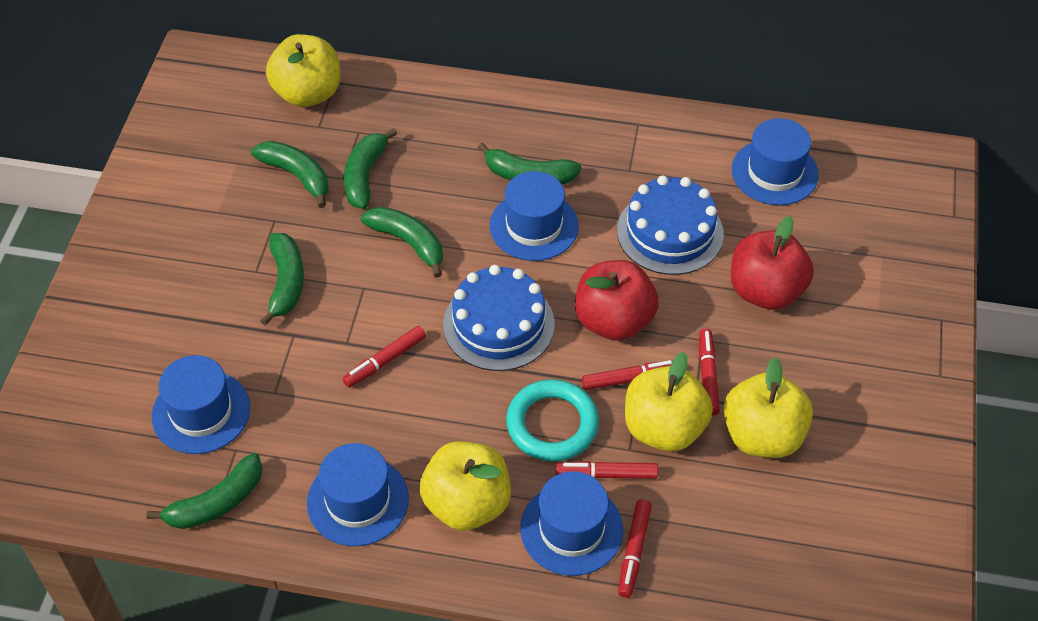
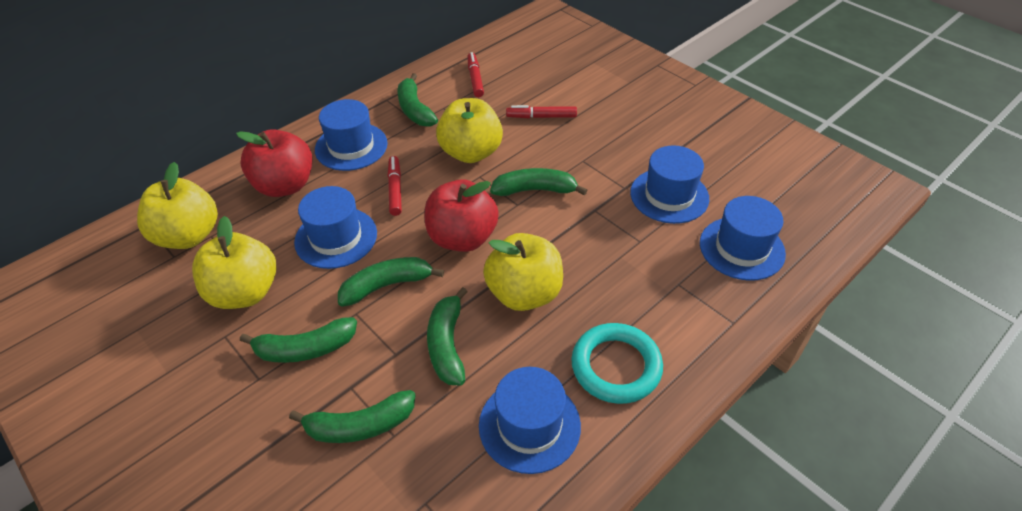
blue cake: 2 -> 0
red marker: 5 -> 3

